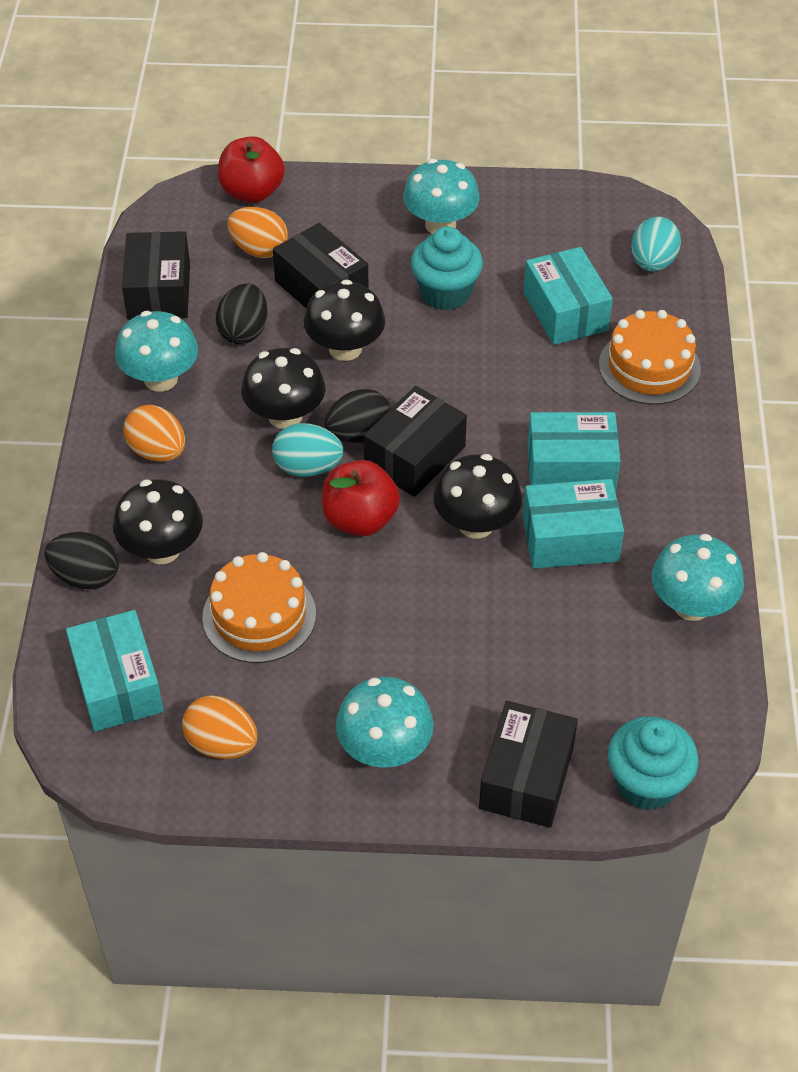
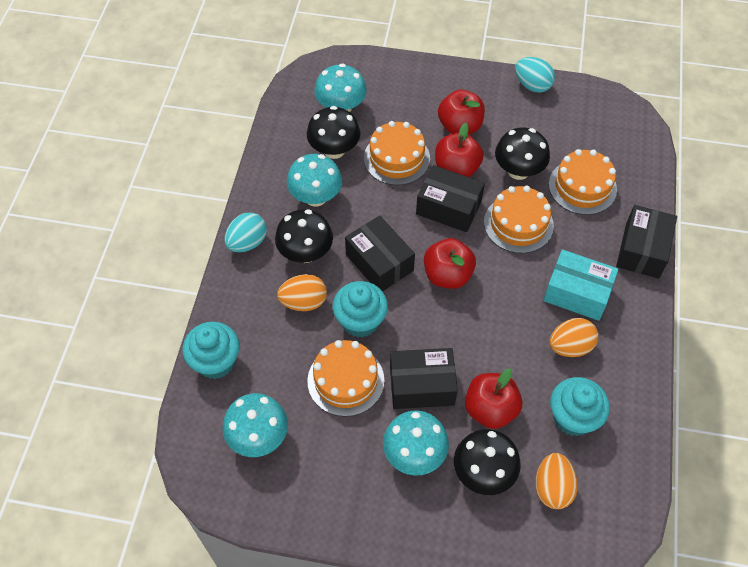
black egg: 3 -> 0
orange cake: 2 -> 4
red apple: 2 -> 4
turquoise box: 4 -> 1
turquoise cupcake: 2 -> 3

